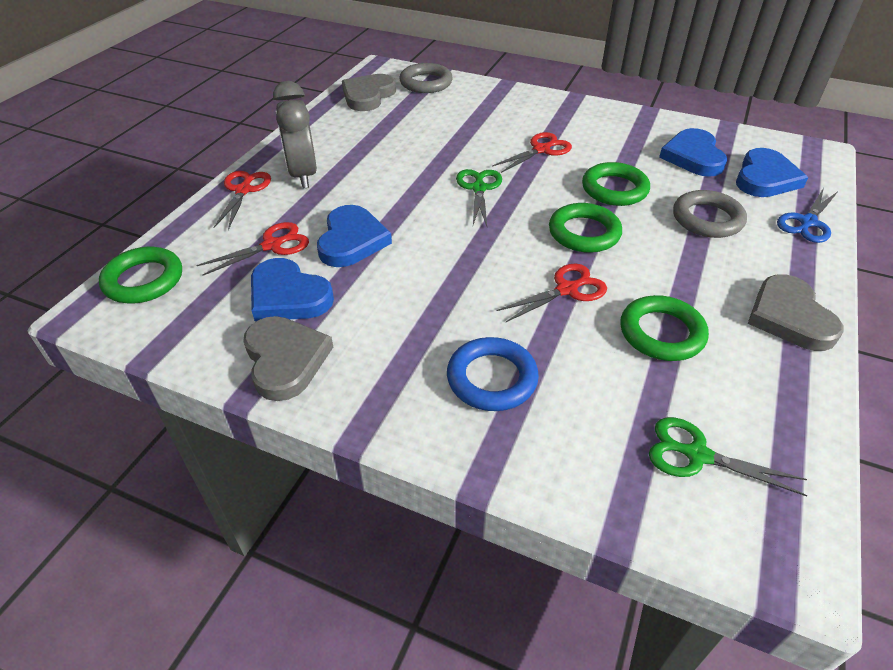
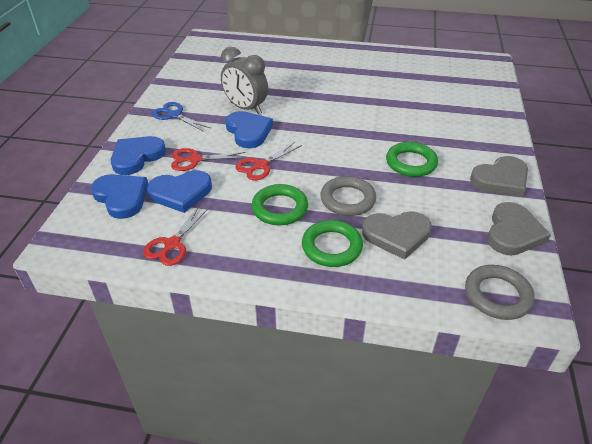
blue ring: 1 -> 0
green ring: 4 -> 3
green scissors: 2 -> 0
red scissors: 4 -> 3

